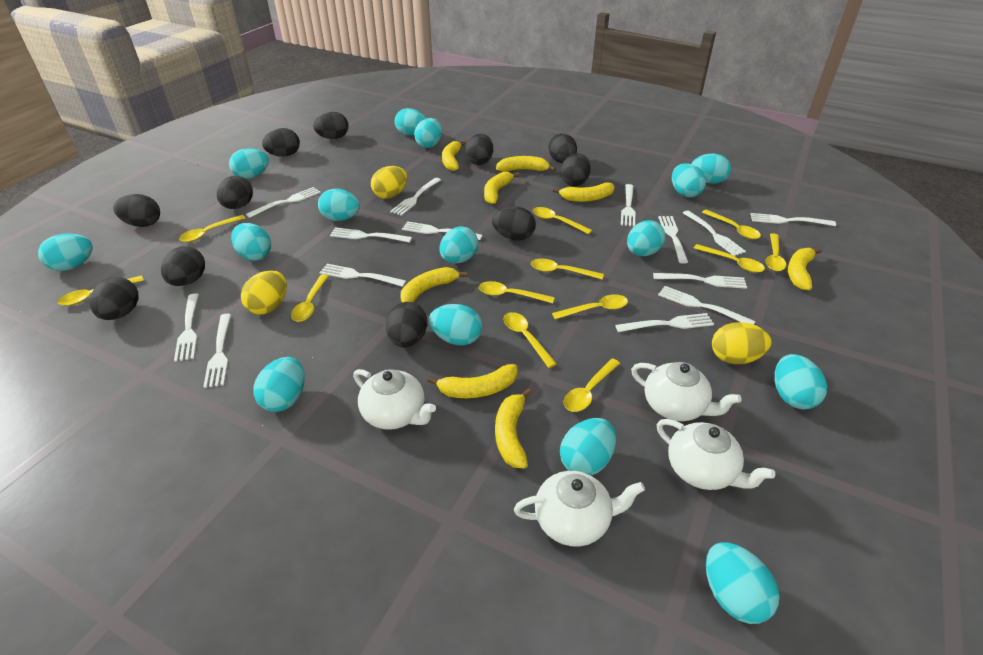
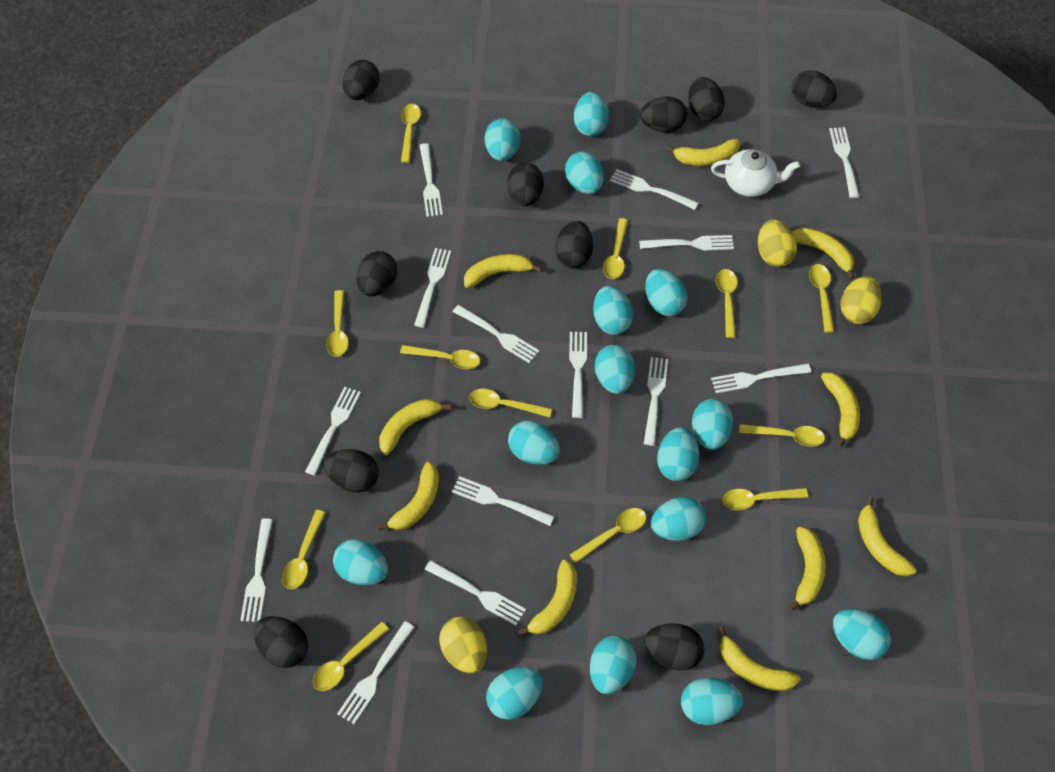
black egg: 11 -> 10
white teapot: 4 -> 1
yellow banana: 8 -> 10

